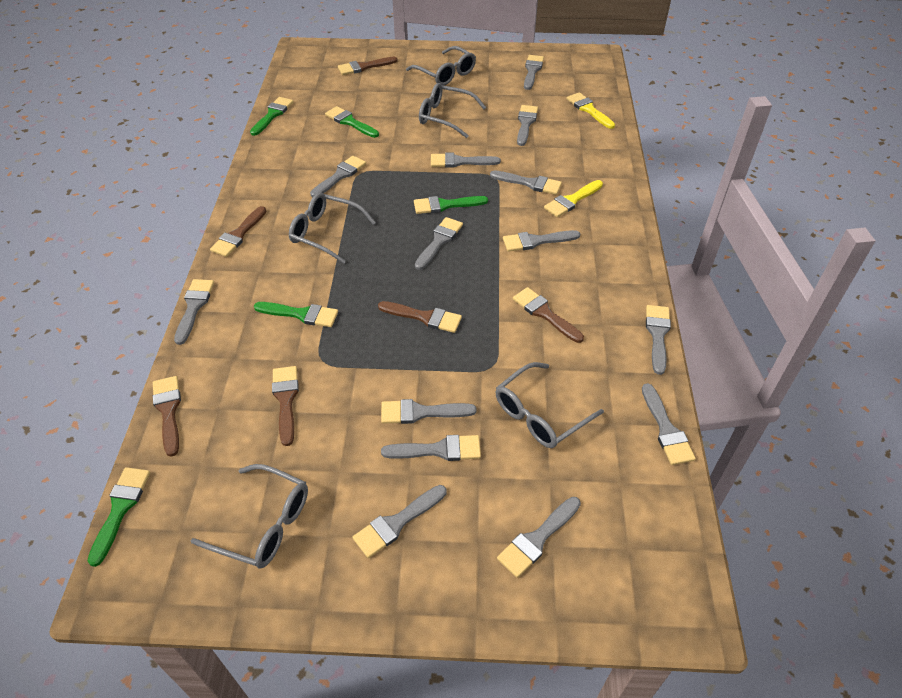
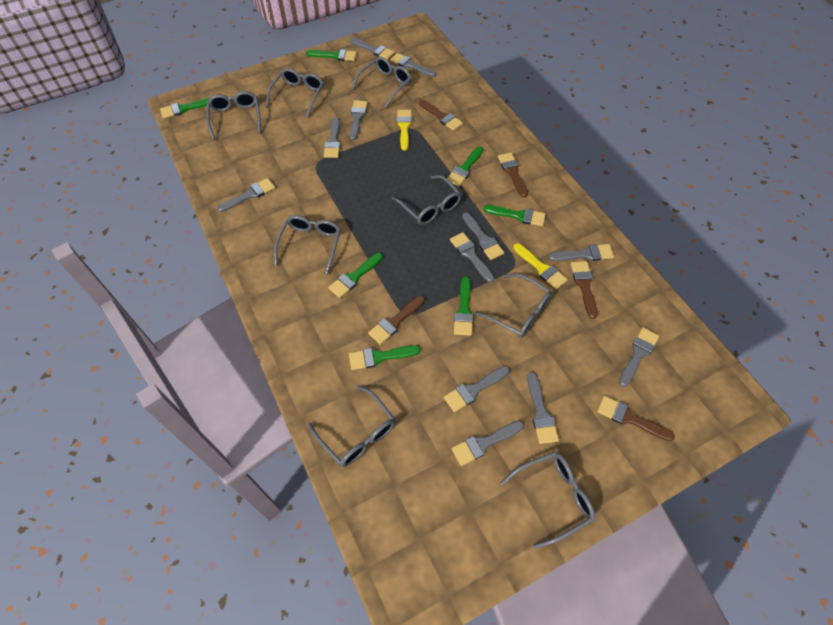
brown brush: 6 -> 5
green brush: 5 -> 7
grey brush: 14 -> 12
grey glasses: 5 -> 8

